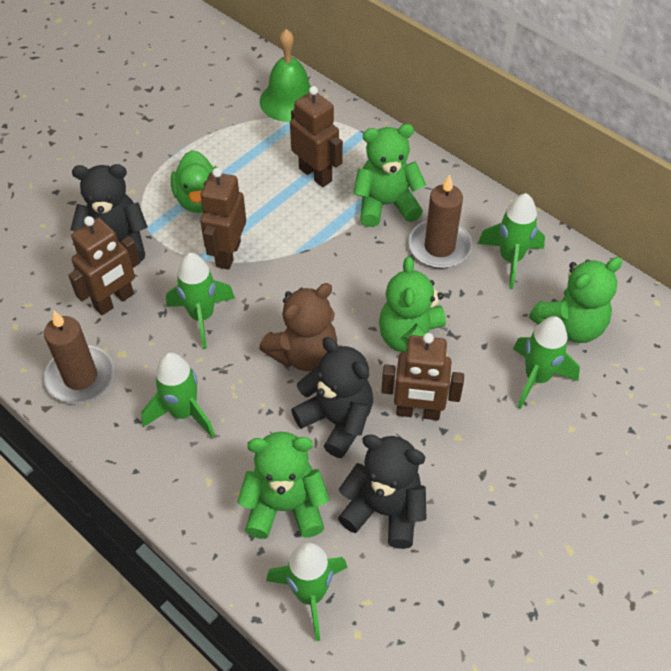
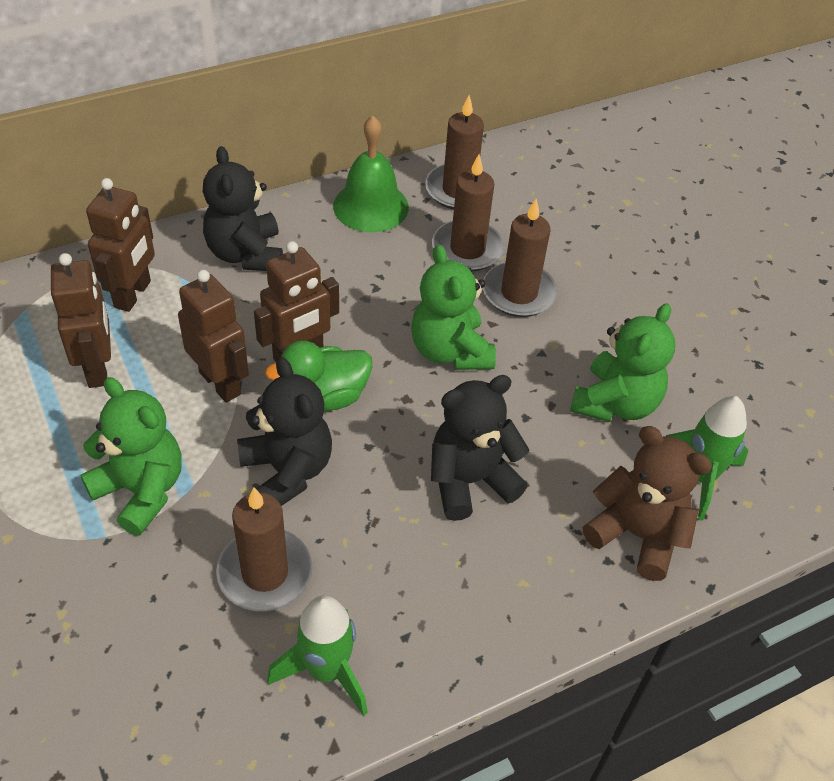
brown candle: 2 -> 4
green rocket: 5 -> 2
green teddy bear: 4 -> 3

